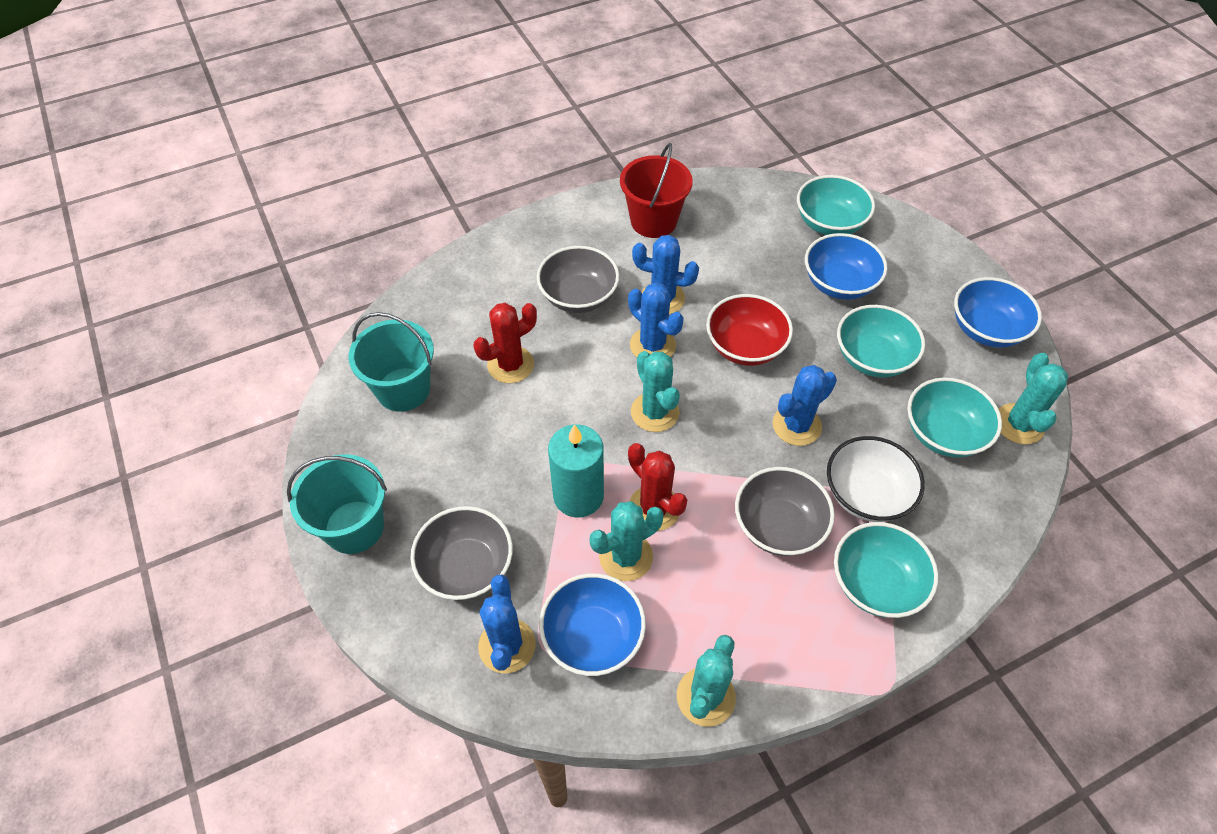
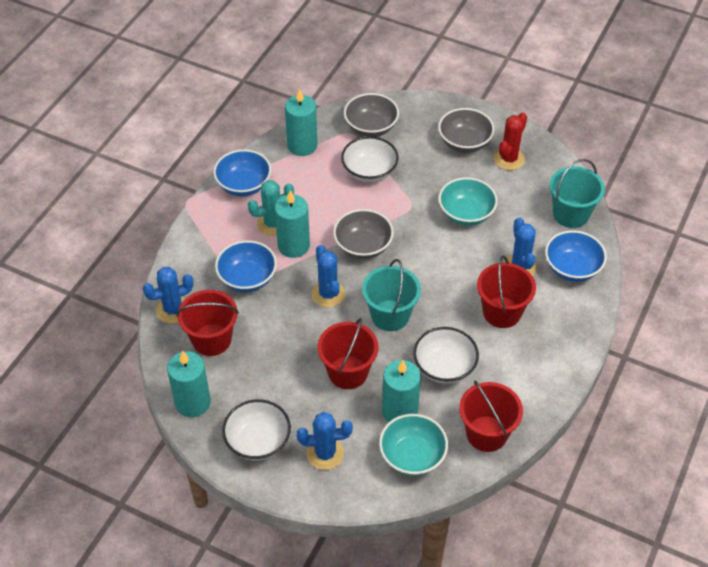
red bowl: 1 -> 0
red bucket: 1 -> 4
red cactus: 2 -> 1
turquoise bowl: 4 -> 2
turquoise cactus: 4 -> 1
turquoise candle: 1 -> 4
white bowl: 1 -> 3

